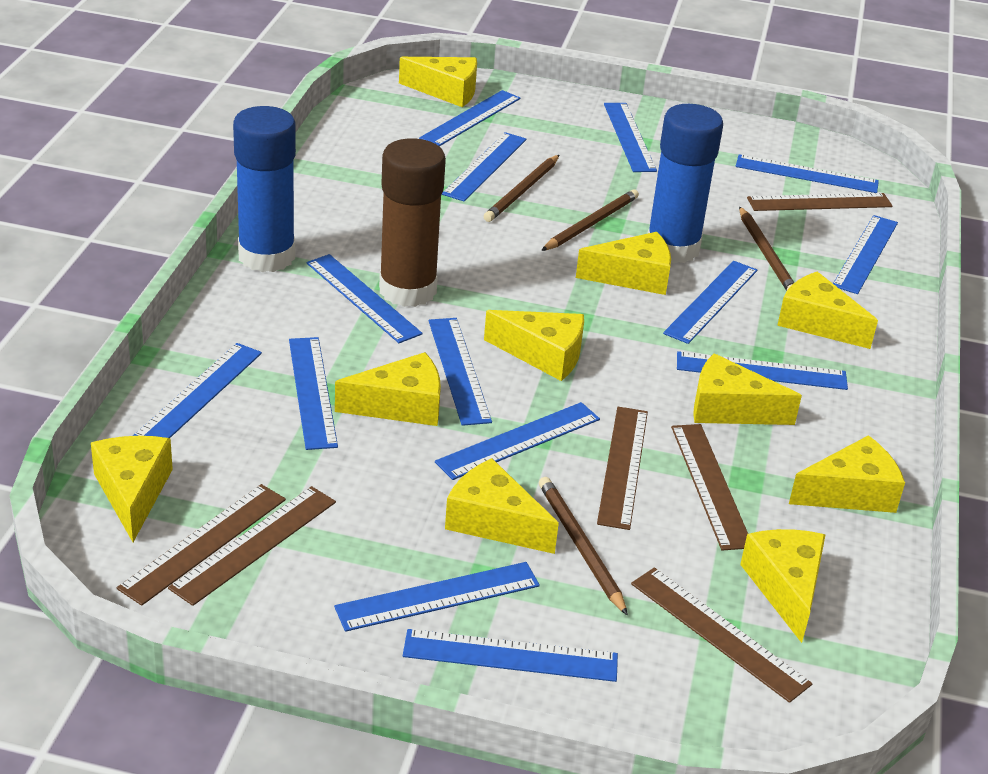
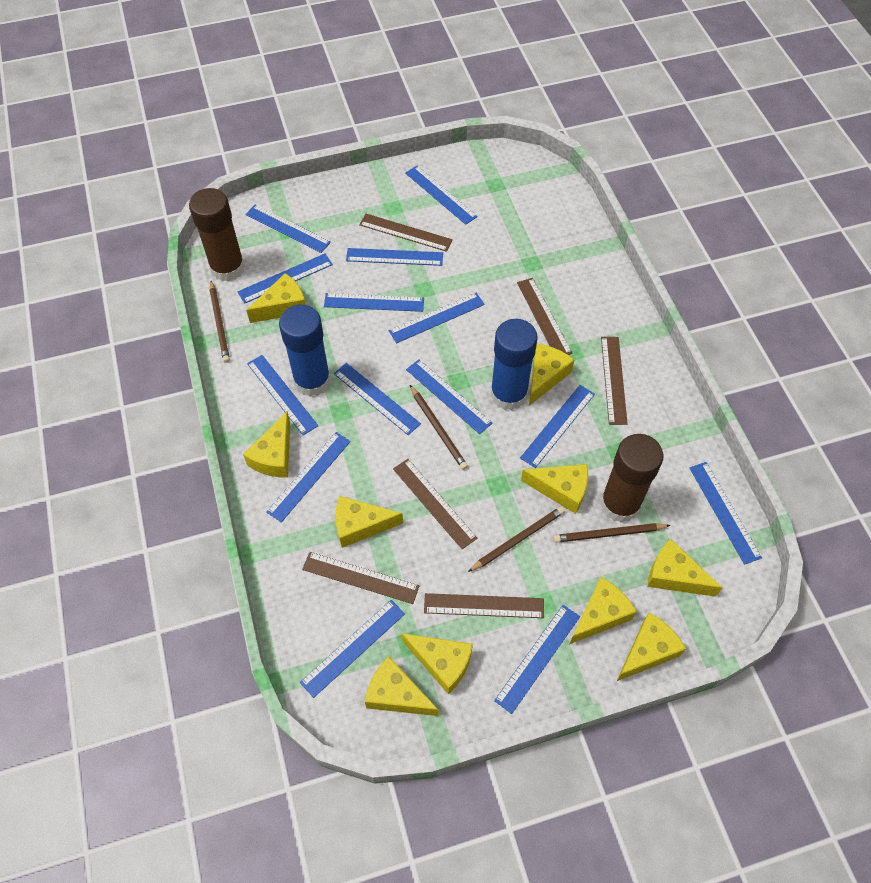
brown glue stick: 1 -> 2

